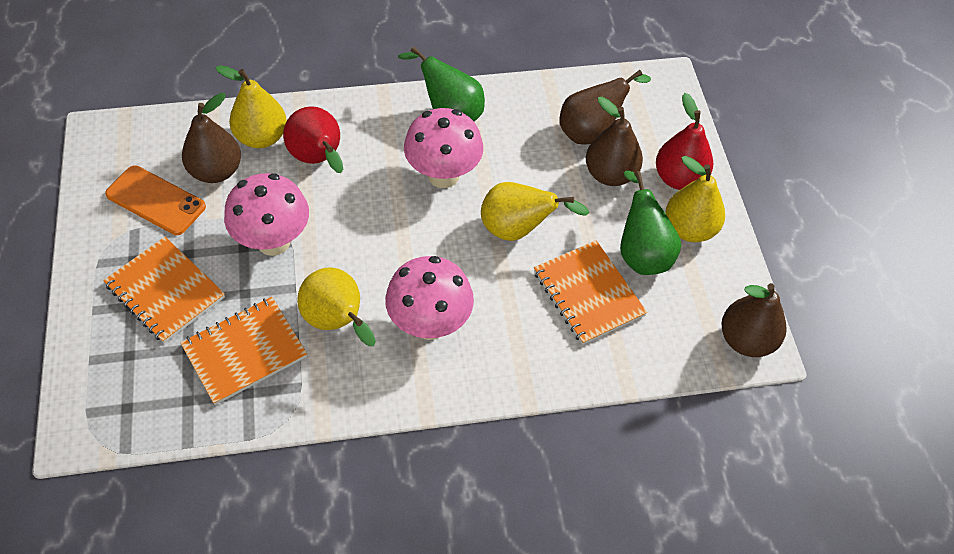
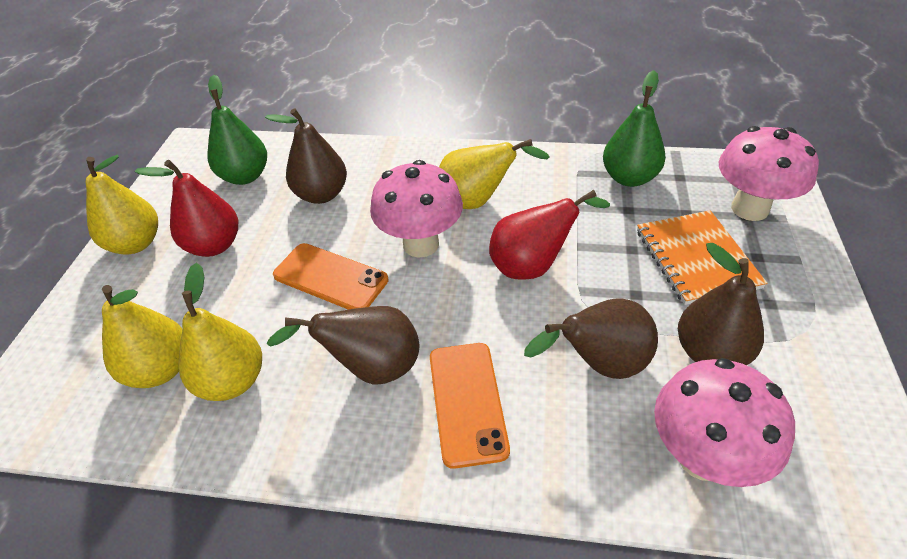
orange notebook: 3 -> 1
orange phone: 1 -> 2

